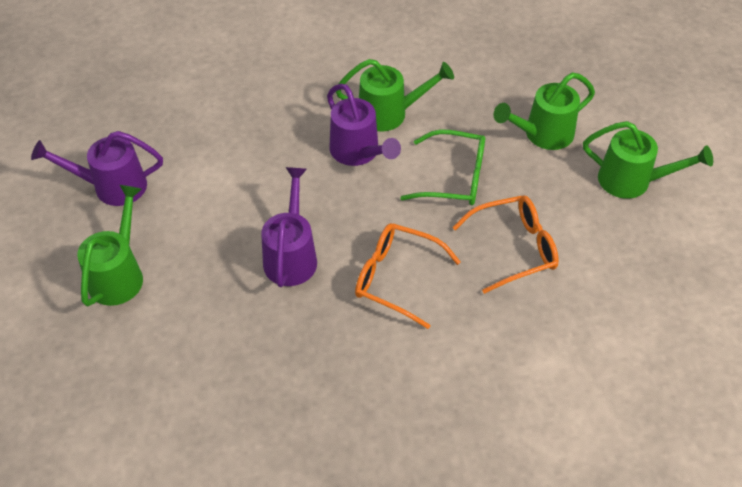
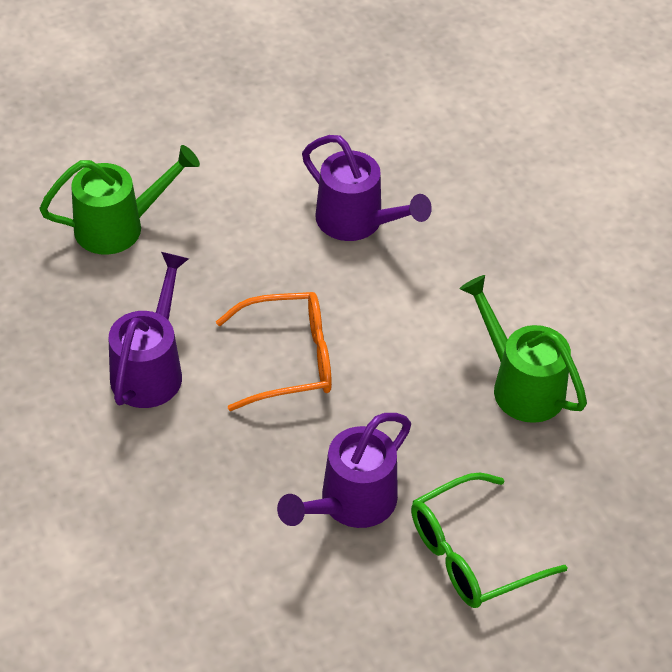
green watering can: 4 -> 2
orange glasses: 2 -> 1

